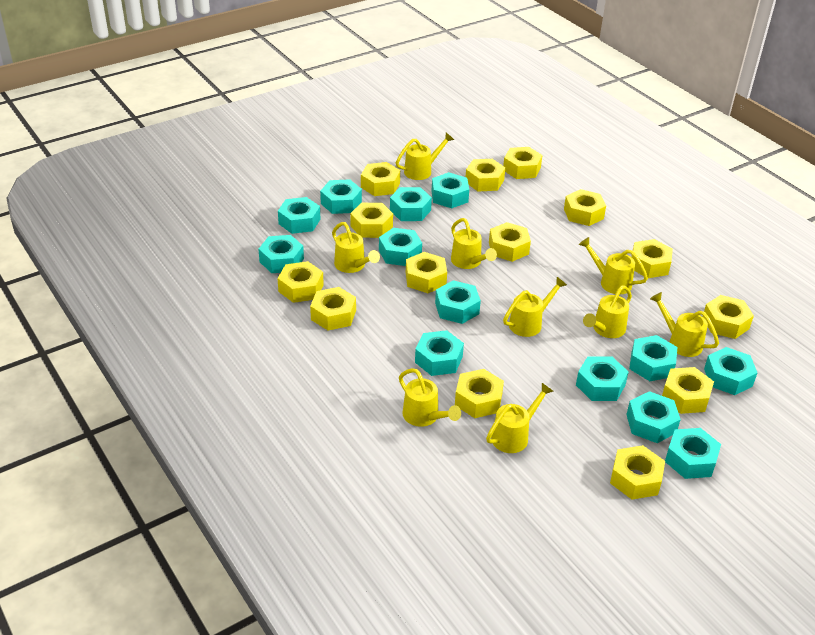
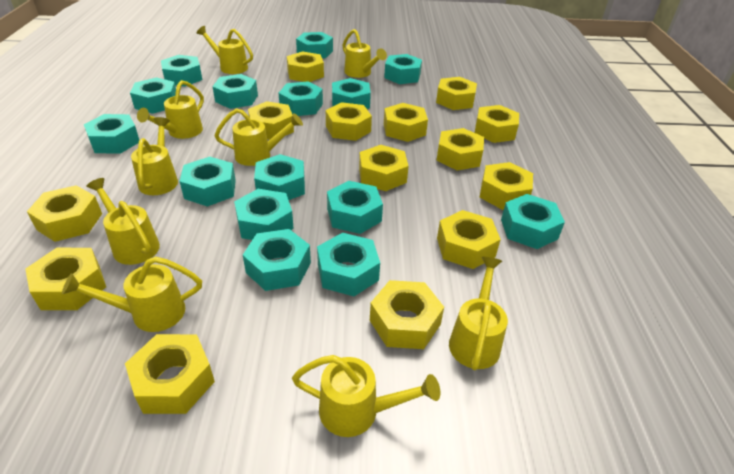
turquoise nut: 13 -> 15

